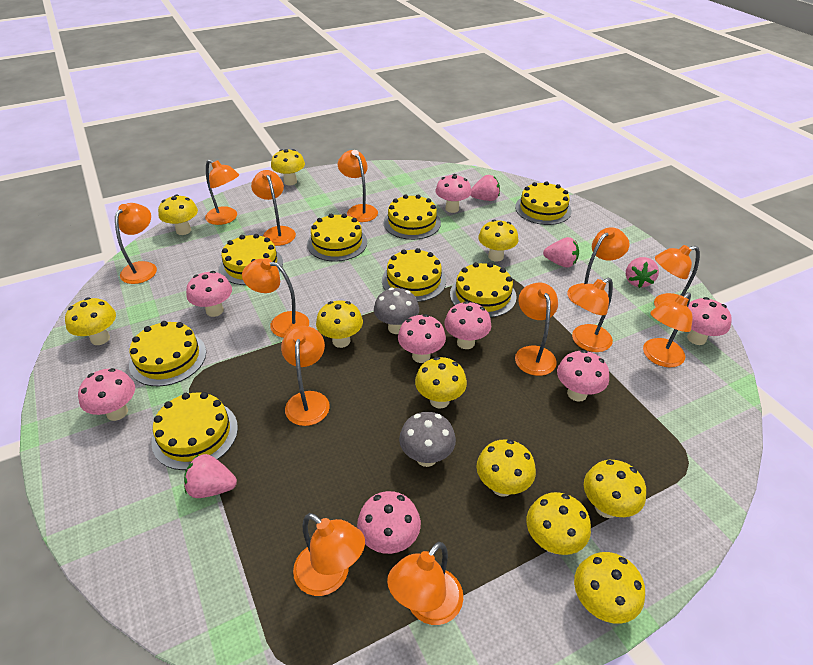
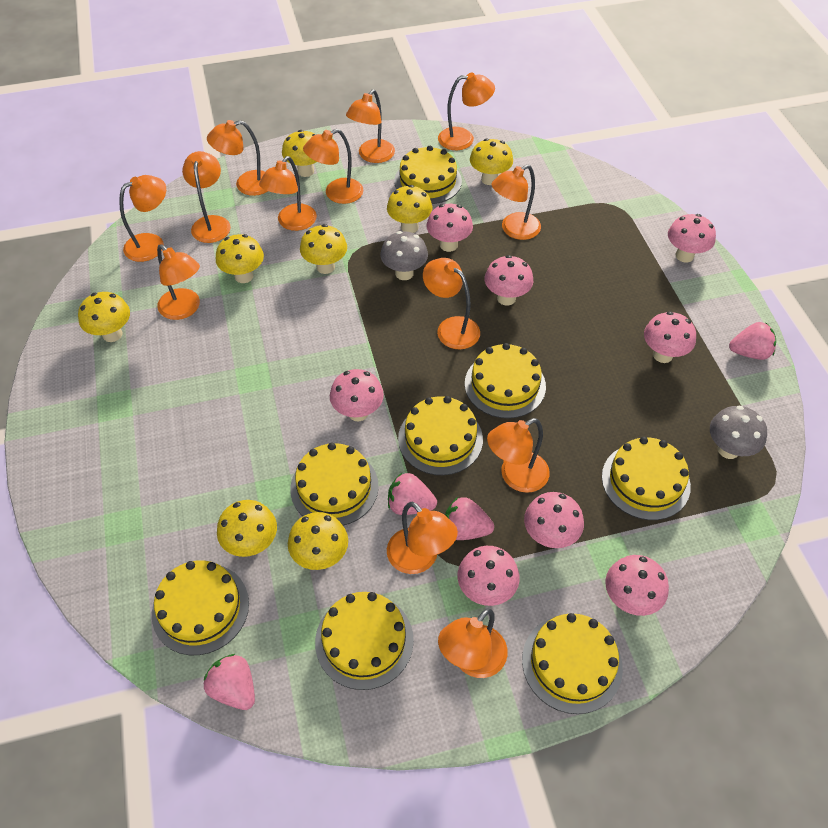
yellow mushroom: 10 -> 8

